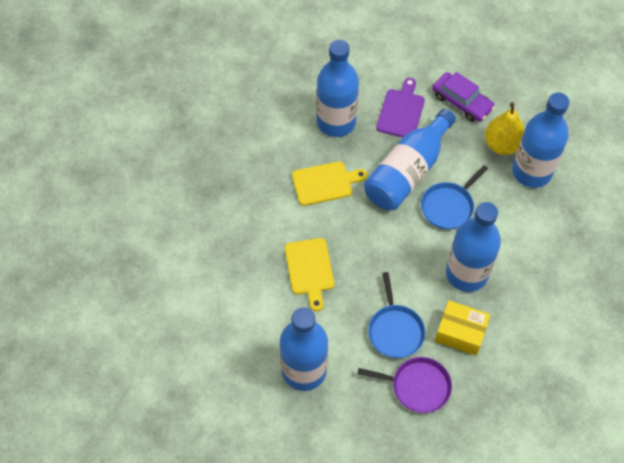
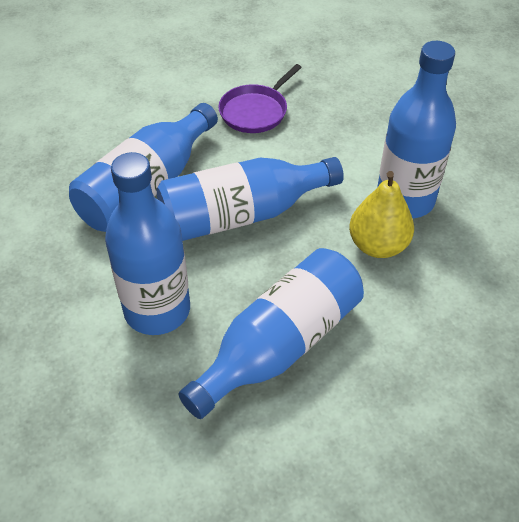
blue pan: 2 -> 0
purple car: 1 -> 0
purple cutting board: 1 -> 0
yellow box: 1 -> 0
yellow cutting board: 2 -> 0

